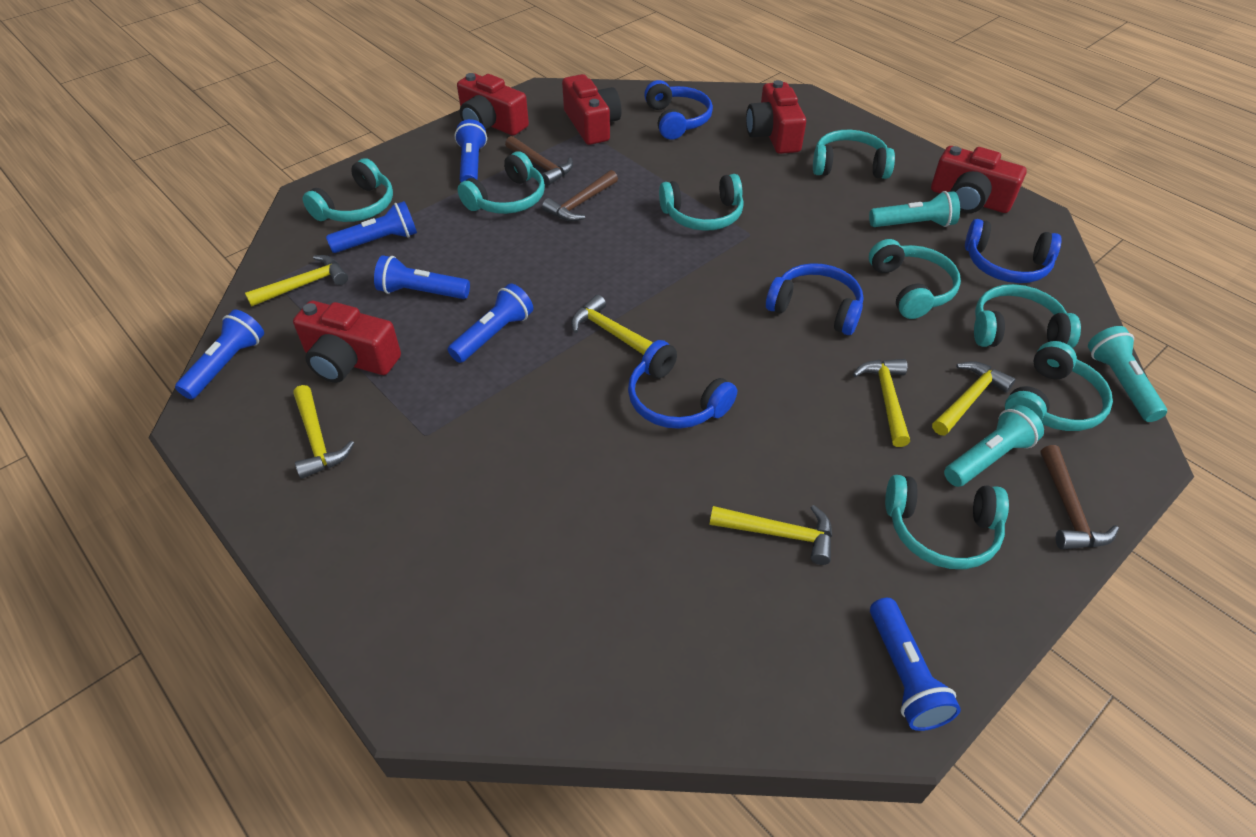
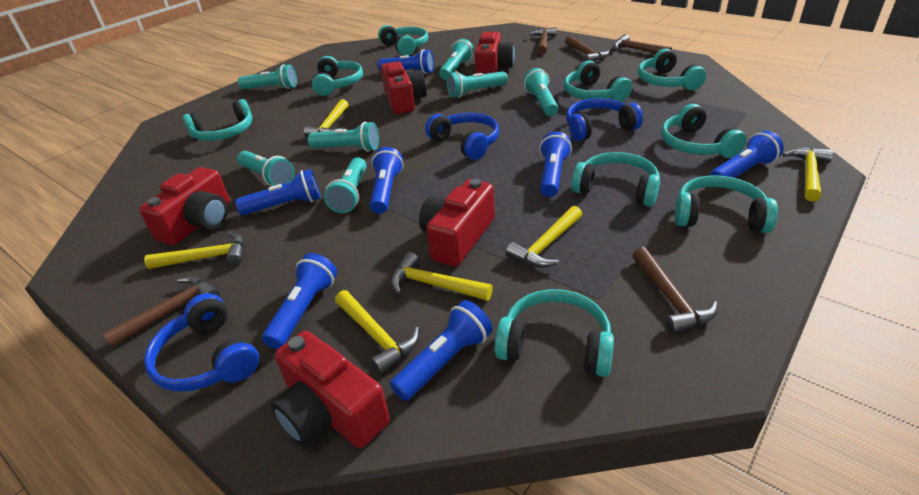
blue flashlight: 6 -> 7
blue headphones: 4 -> 3
brown hammer: 3 -> 5
turquoise flashlight: 3 -> 7
turquoise headphones: 8 -> 9

